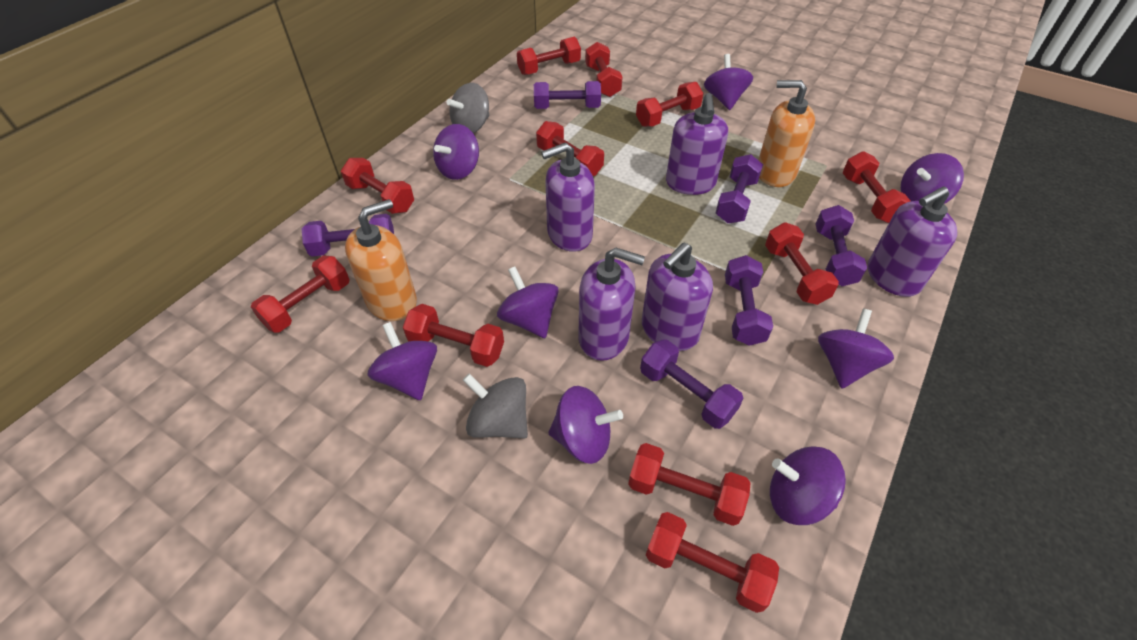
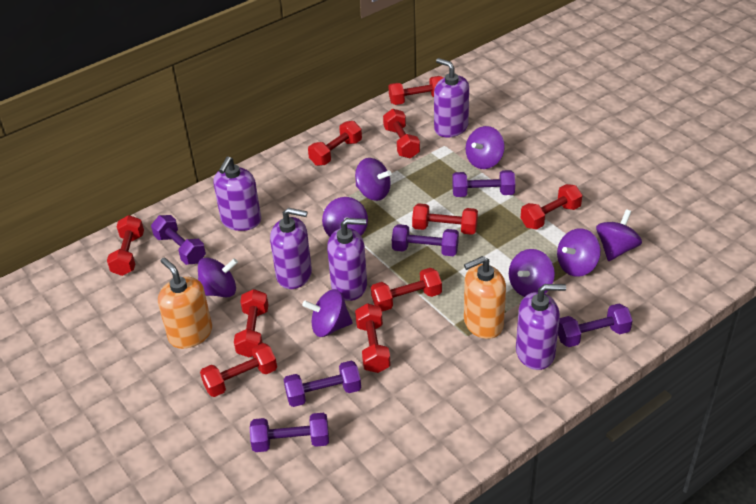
grey spinning top: 2 -> 0
red dumbbell: 11 -> 10

